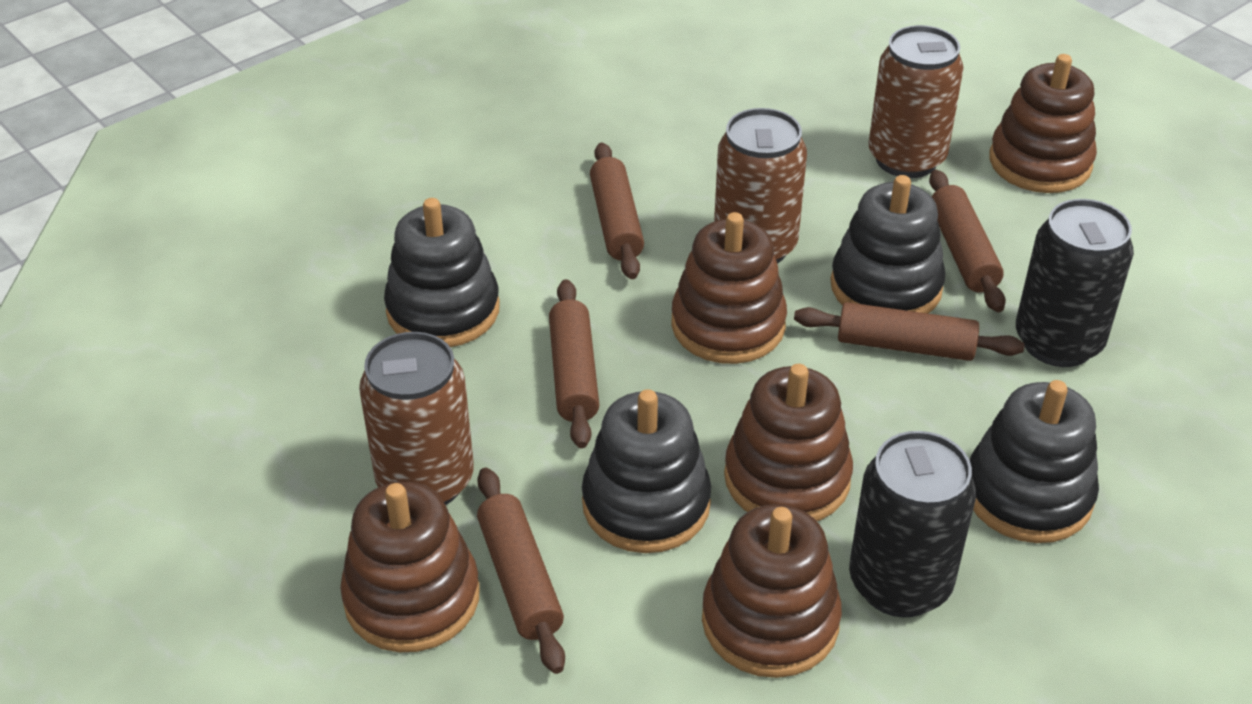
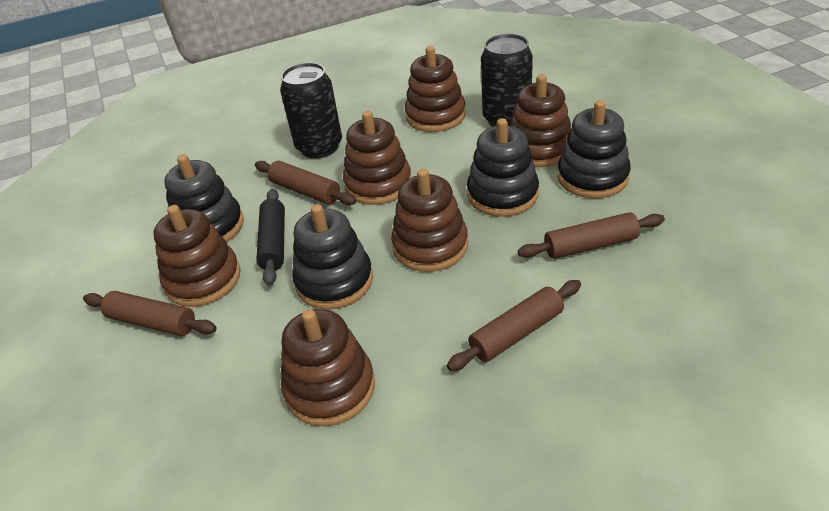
black rolling pin: 0 -> 1
brown can: 3 -> 0
brown rolling pin: 5 -> 4
brown stacking toy: 5 -> 6

